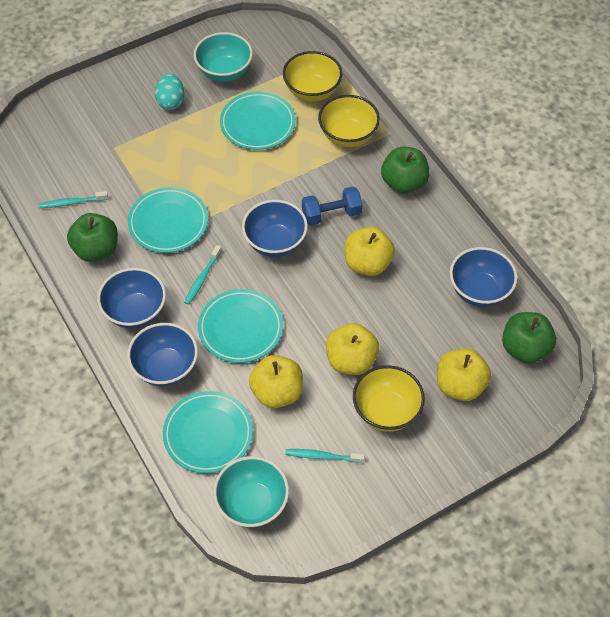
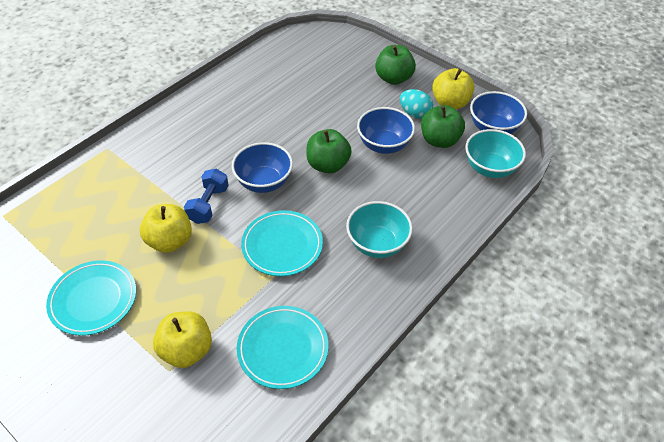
blue bowl: 4 -> 3
turquoise plate: 4 -> 3
turquoise toothbrush: 3 -> 0
yellow apple: 4 -> 3
yellow bowl: 3 -> 0

